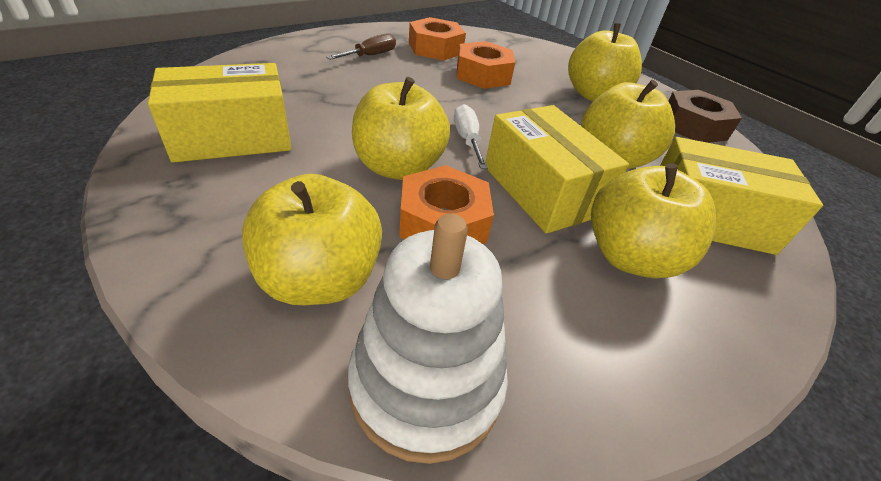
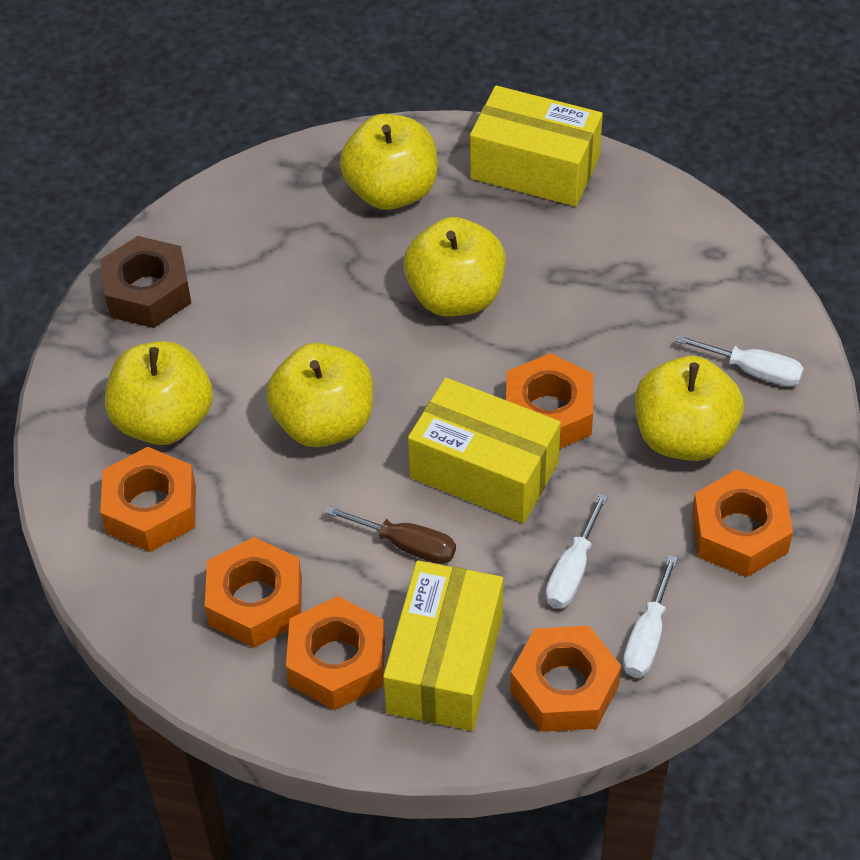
orange nut: 3 -> 6
white screwdriver: 1 -> 3
white stacking toy: 1 -> 0

